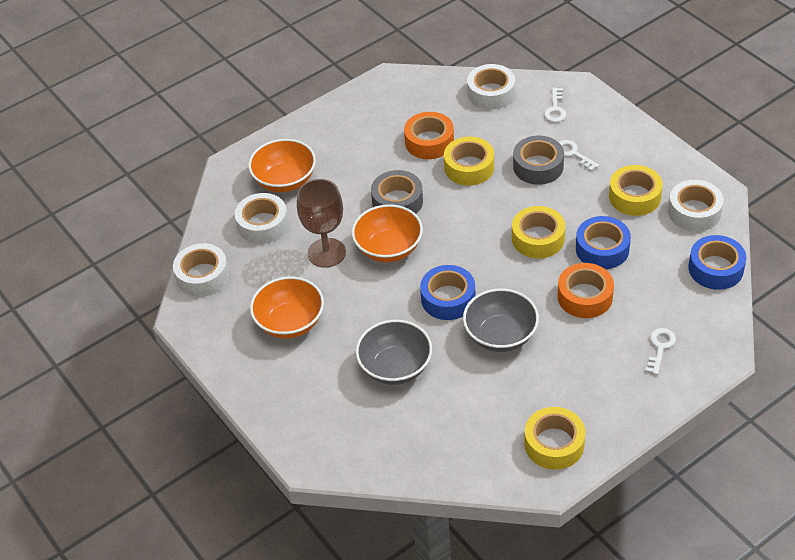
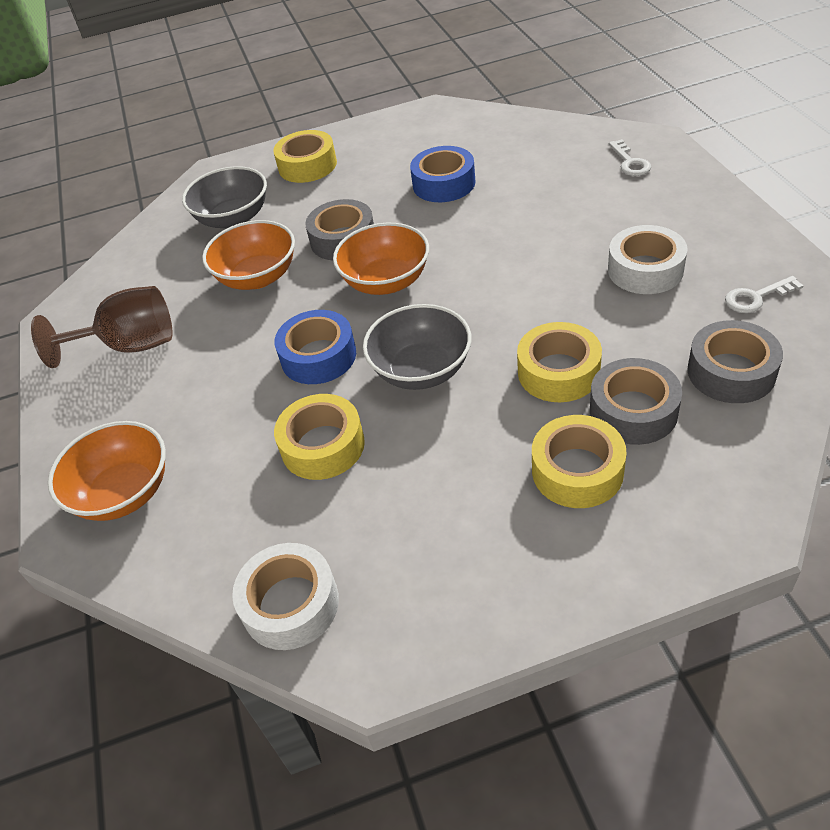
blue tape: 3 -> 2
grey tape: 2 -> 3
orange tape: 2 -> 0
white key: 3 -> 2
white tape: 4 -> 2

